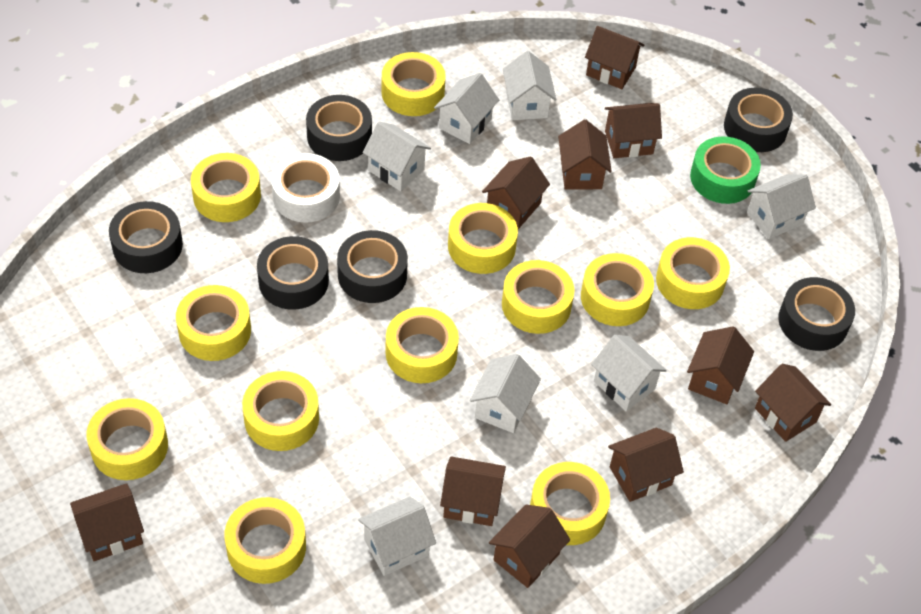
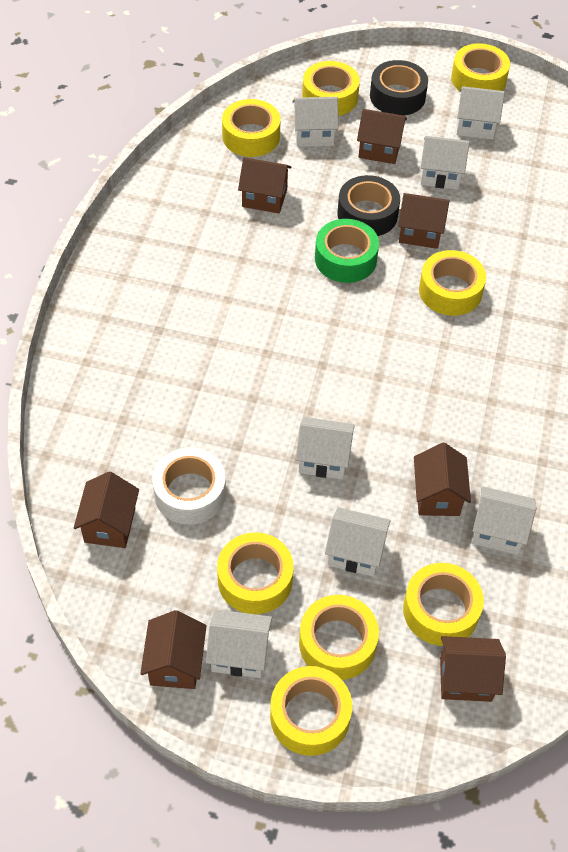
black tape: 6 -> 2
brown house: 10 -> 7
yellow tape: 12 -> 8

